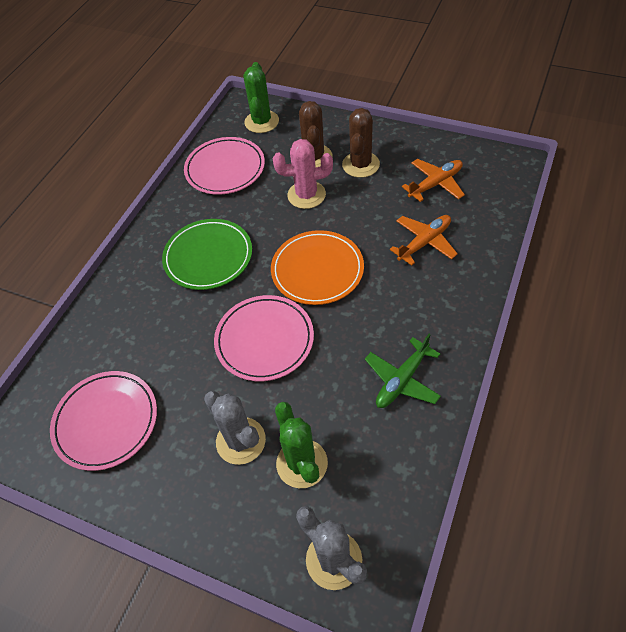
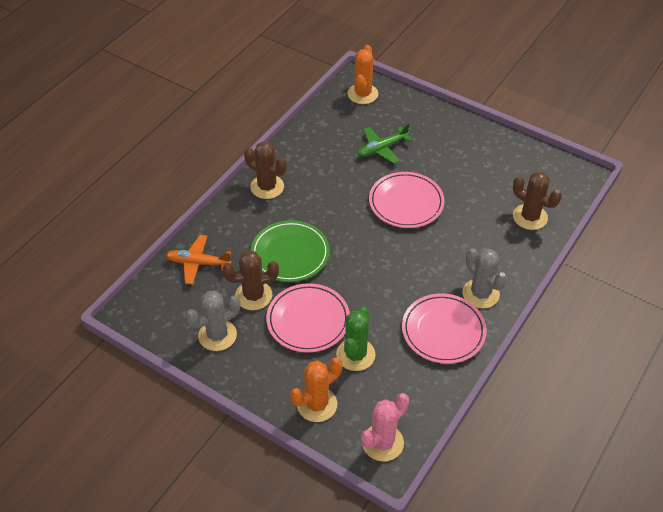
brown cactus: 2 -> 3
green cactus: 2 -> 1
orange cactus: 0 -> 2
orange plane: 2 -> 1
orange plate: 1 -> 0

